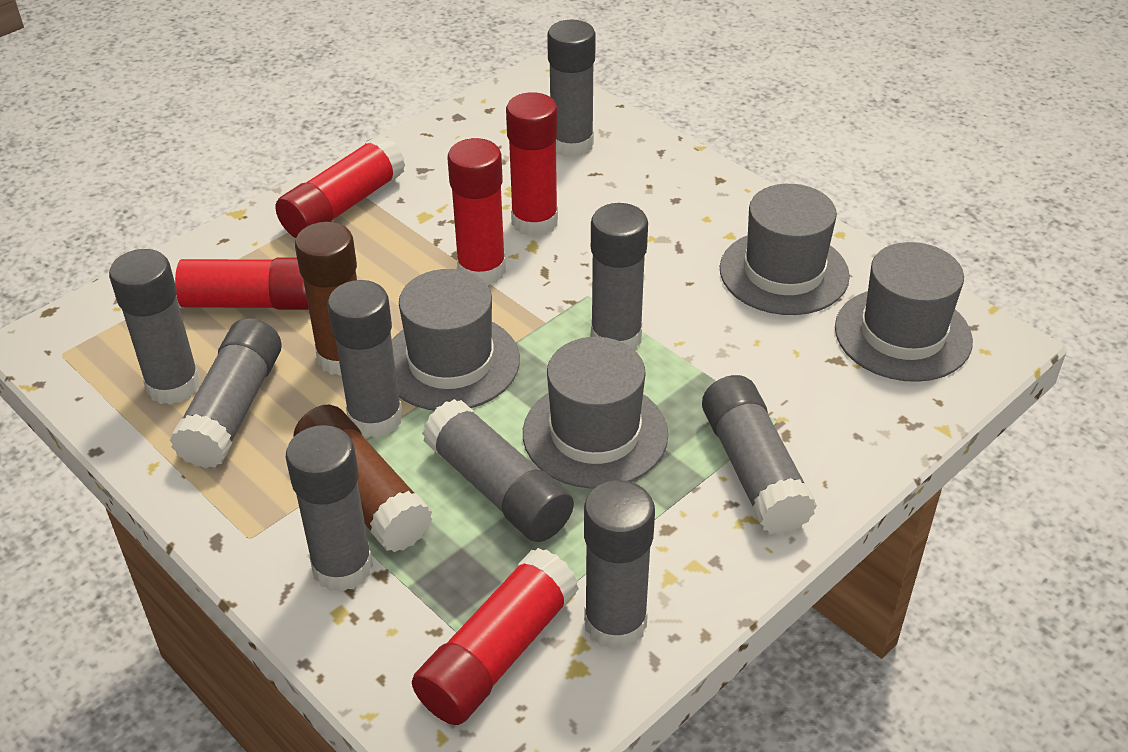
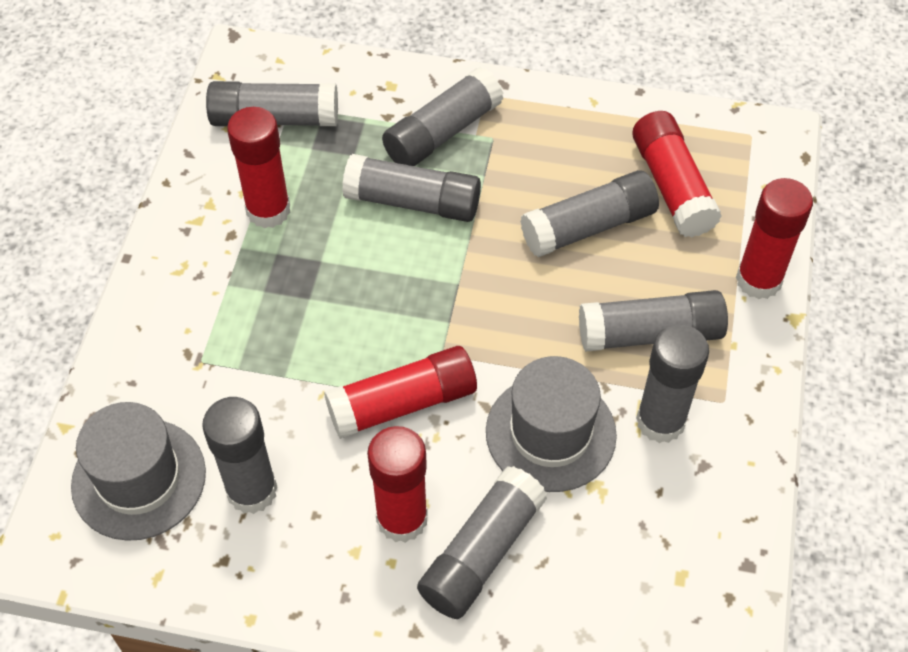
brown glue stick: 2 -> 0
grey glue stick: 9 -> 8
grey hat: 4 -> 2

